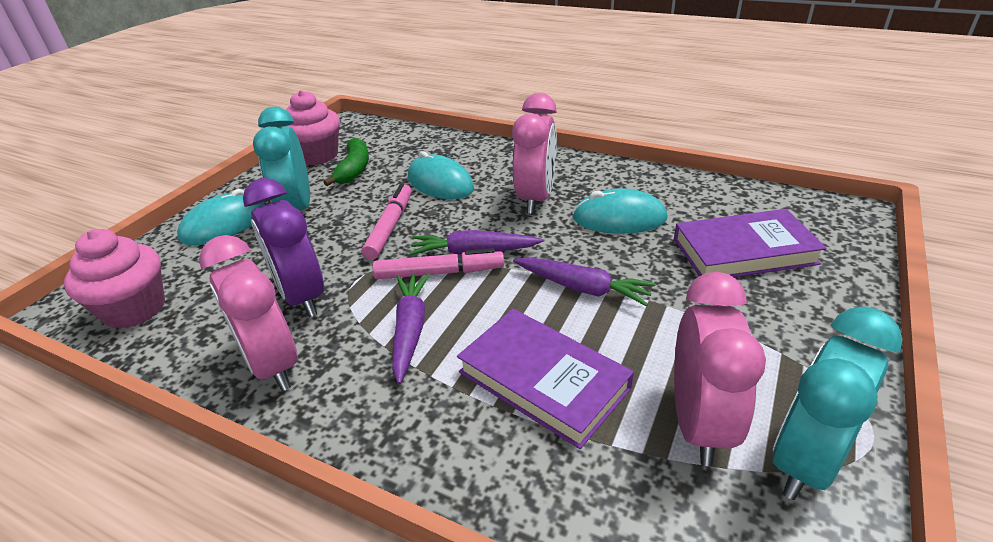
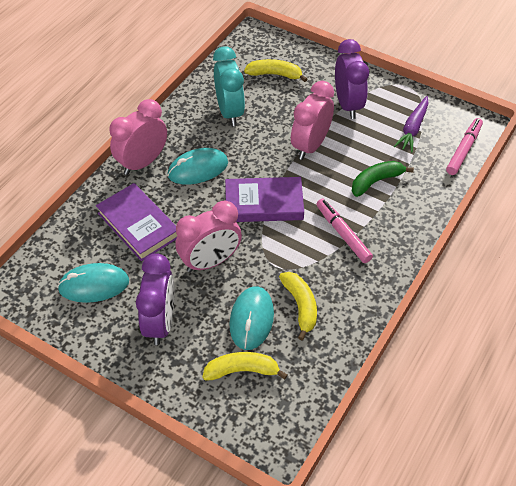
pink cupcake: 2 -> 0
purple carrot: 3 -> 1
purple clock: 1 -> 2
turquoise clock: 2 -> 1
yellow banana: 0 -> 3

